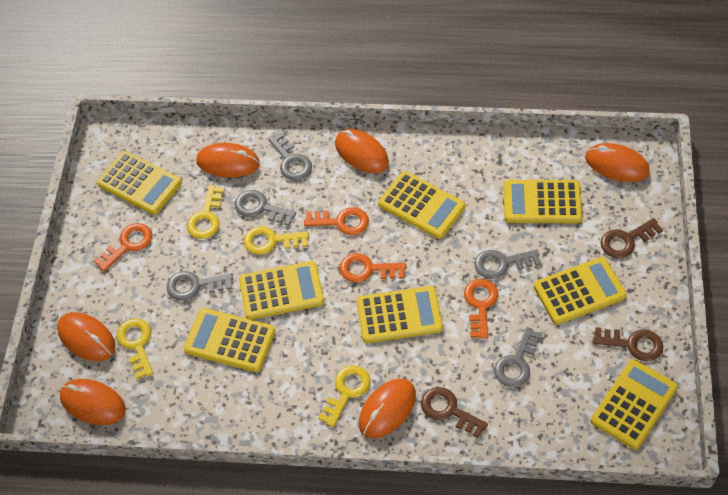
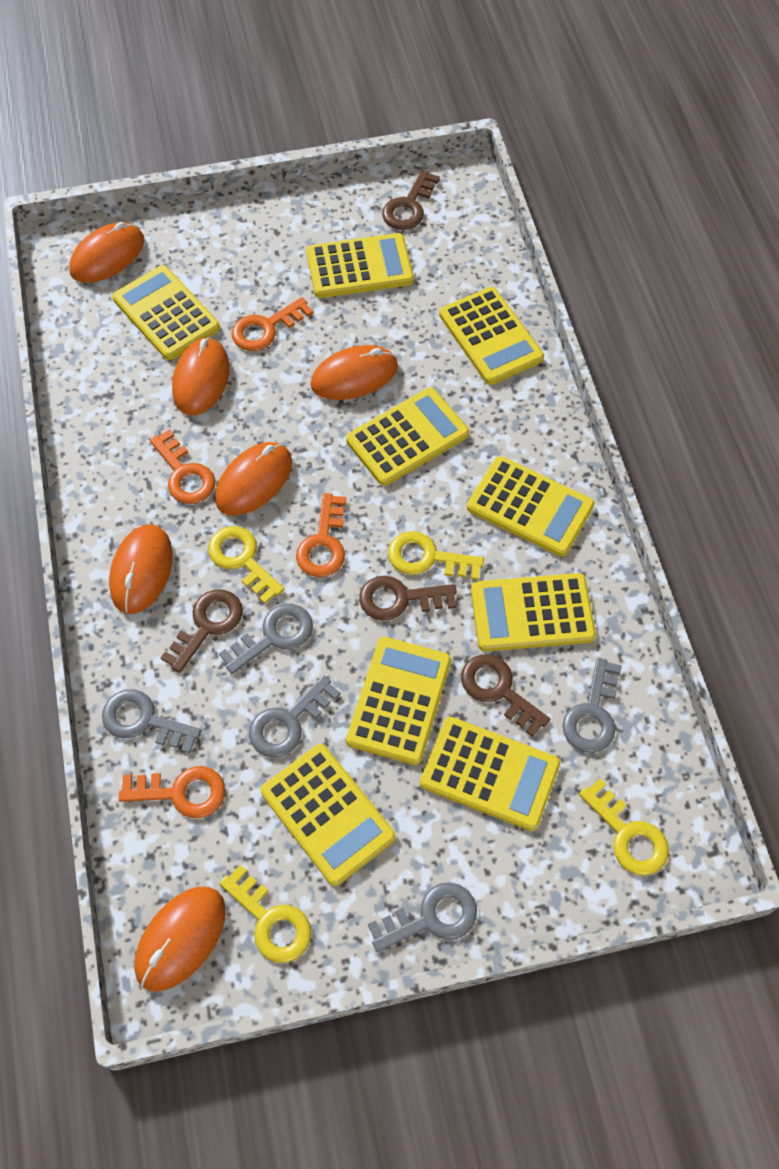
brown key: 3 -> 4
yellow calculator: 8 -> 9

